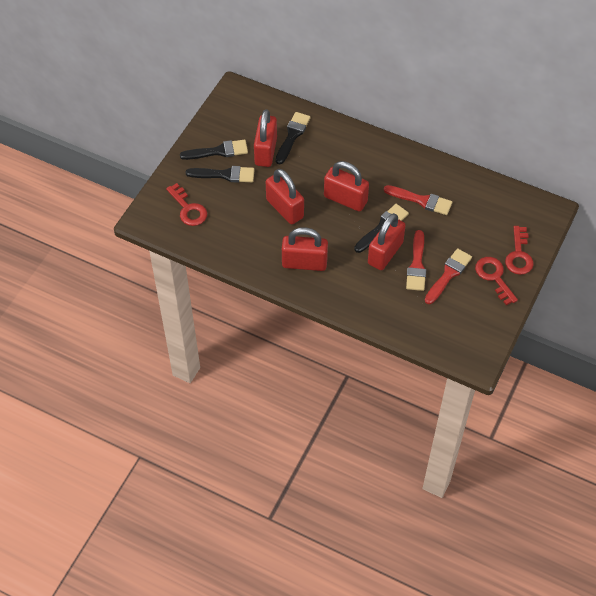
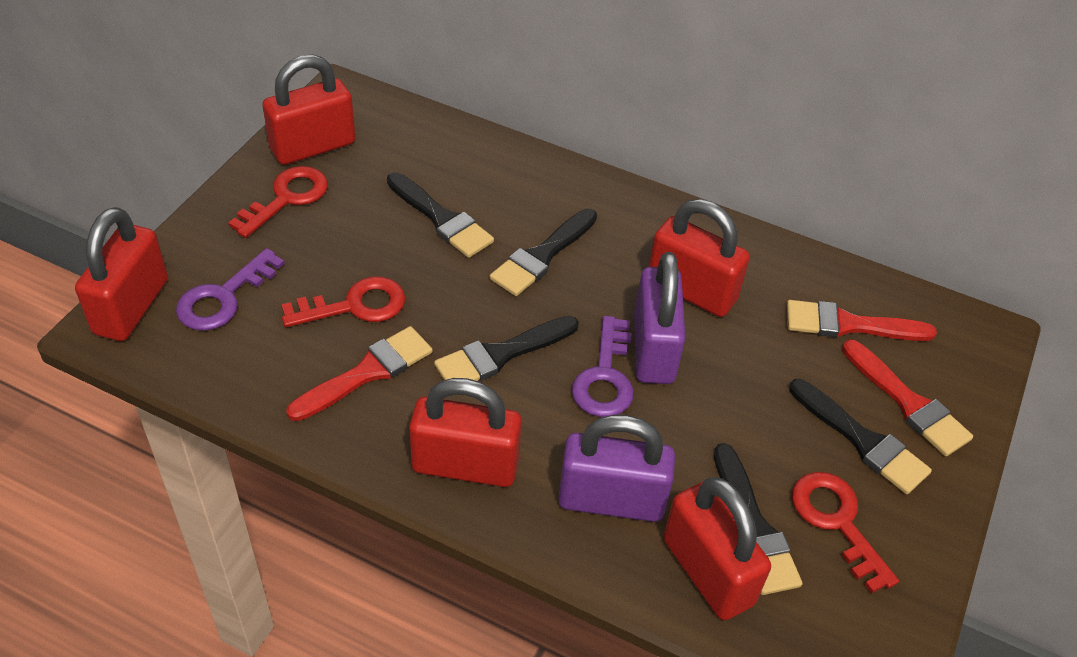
black brush: 4 -> 5
purple key: 0 -> 2
purple padlock: 0 -> 2

